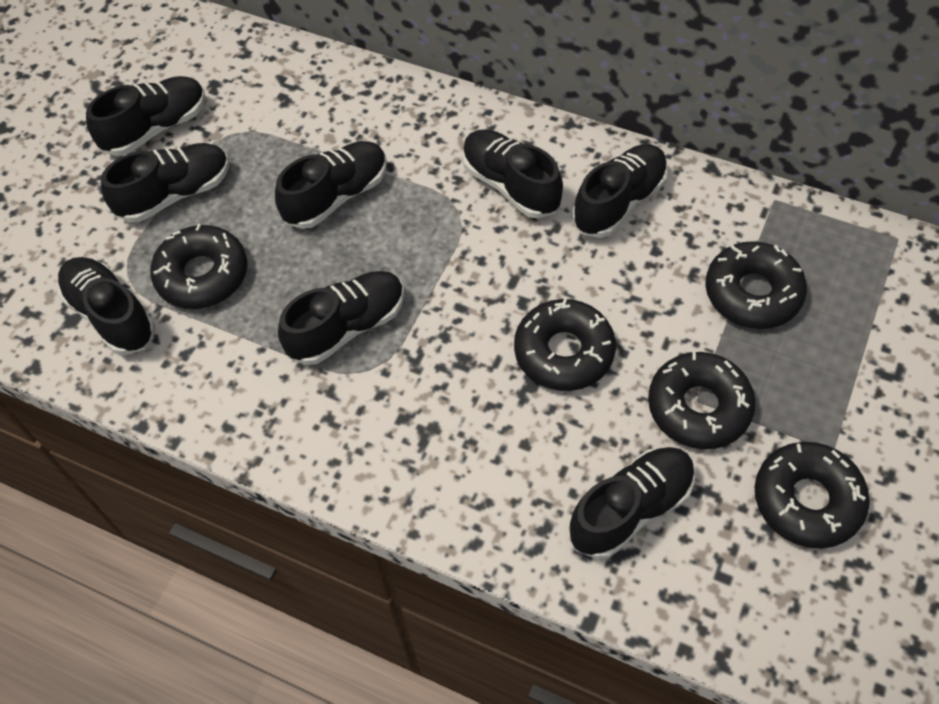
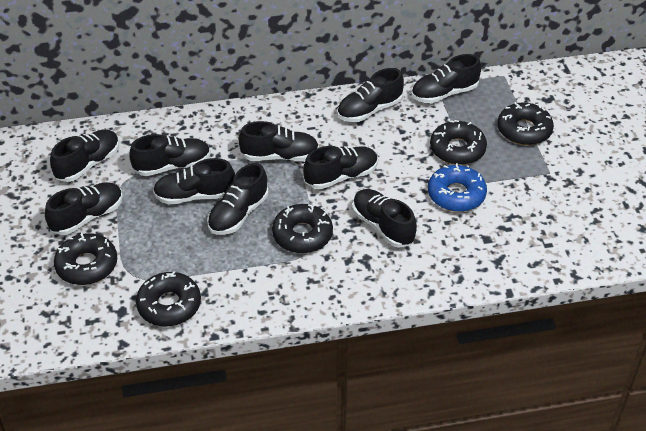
black shoe: 8 -> 10
blue donut: 0 -> 1

